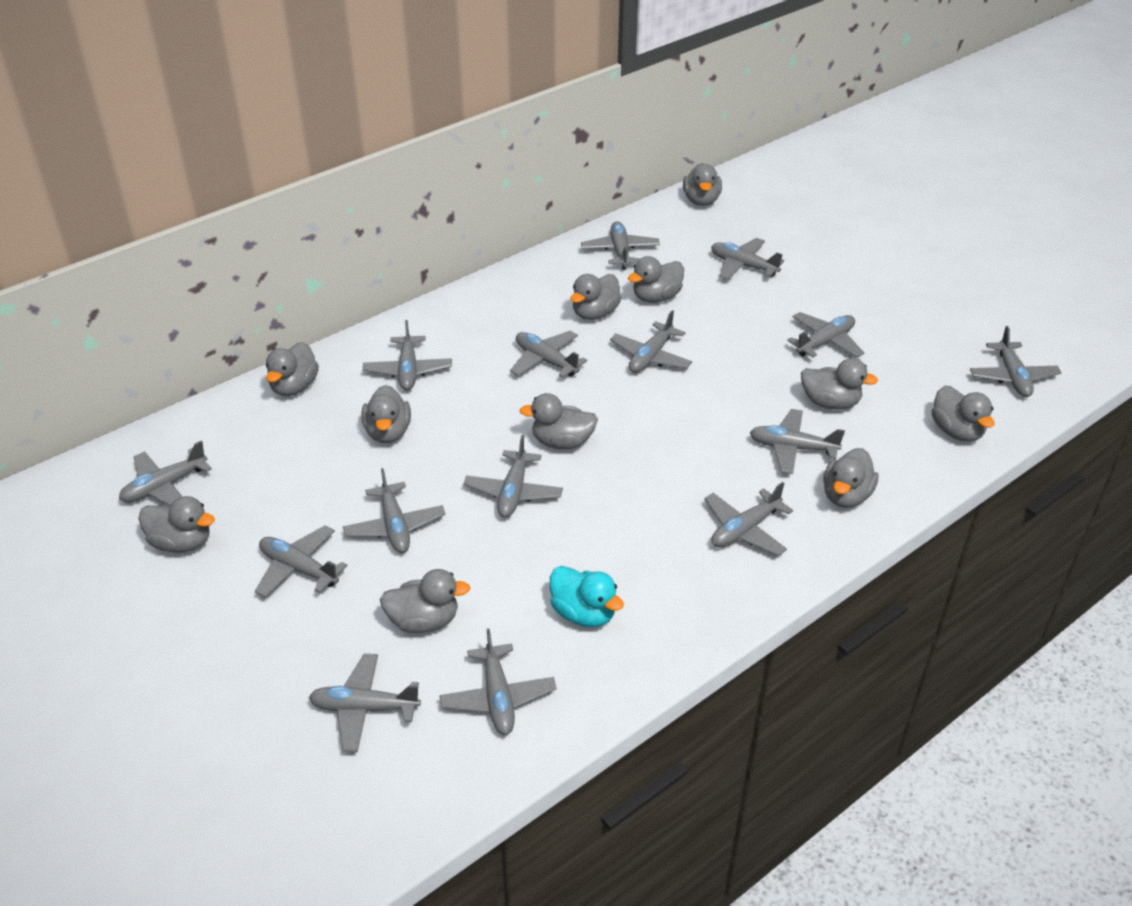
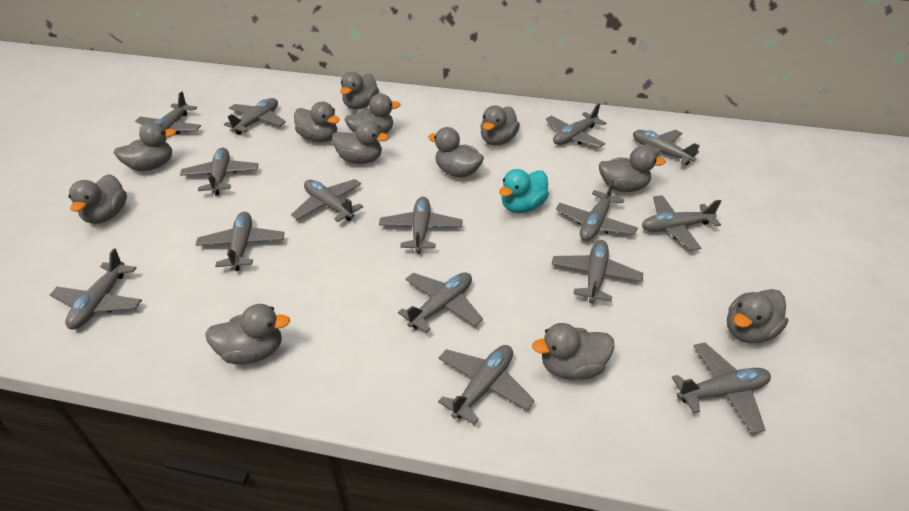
grey duck: 11 -> 12

